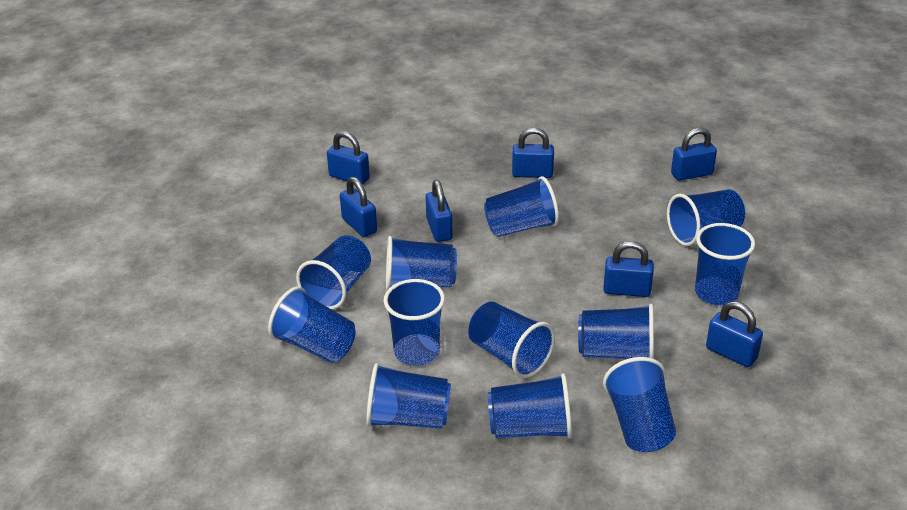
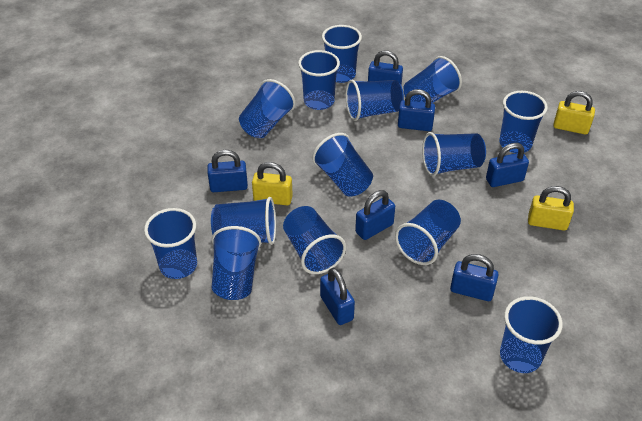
blue cup: 12 -> 14
yellow padlock: 0 -> 3

